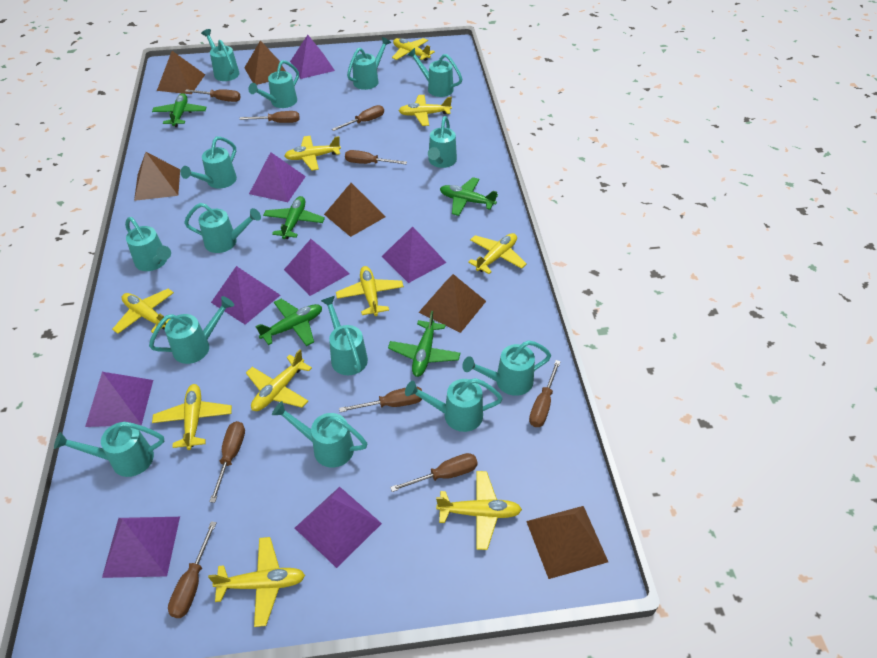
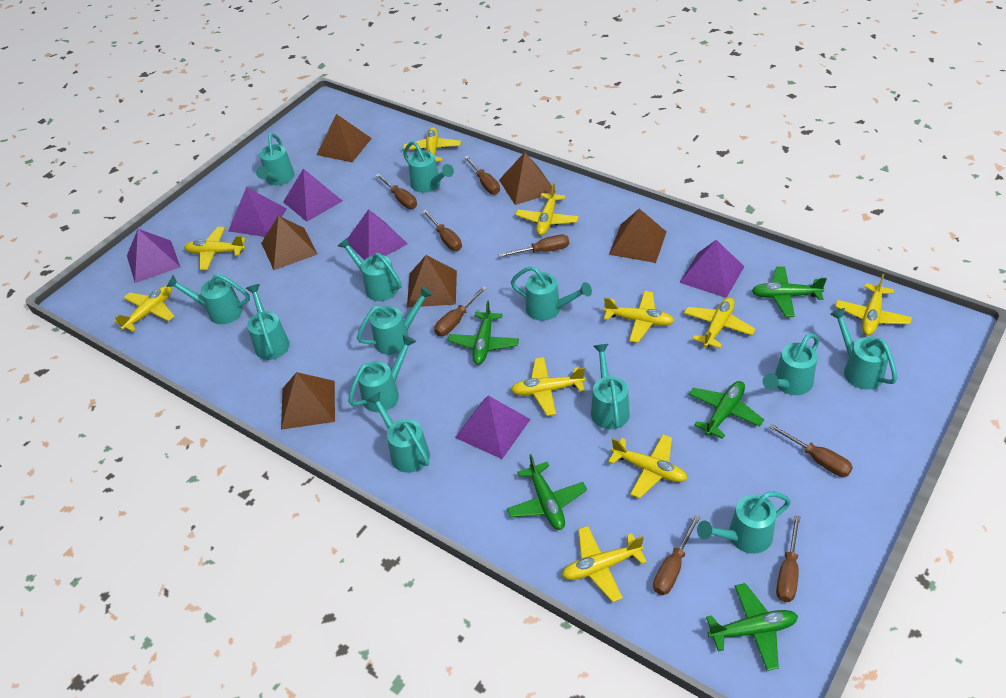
brown screwdriver: 9 -> 8
purple pyramid: 8 -> 6
turquoise watering can: 14 -> 13

